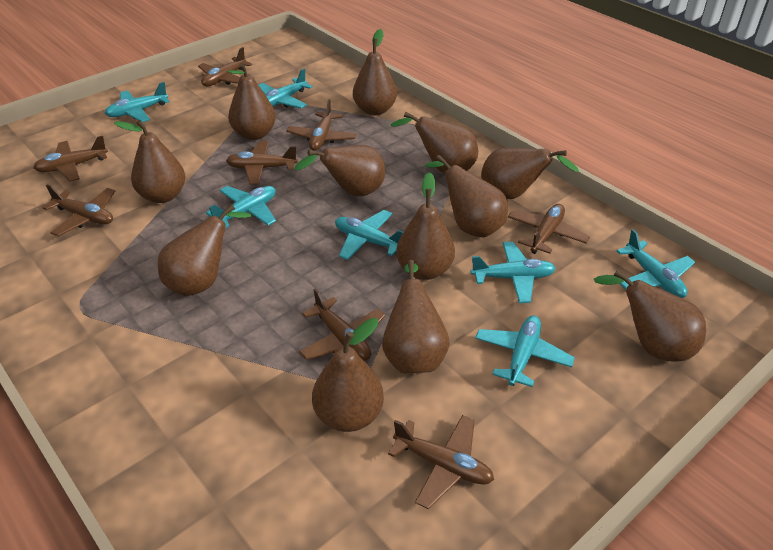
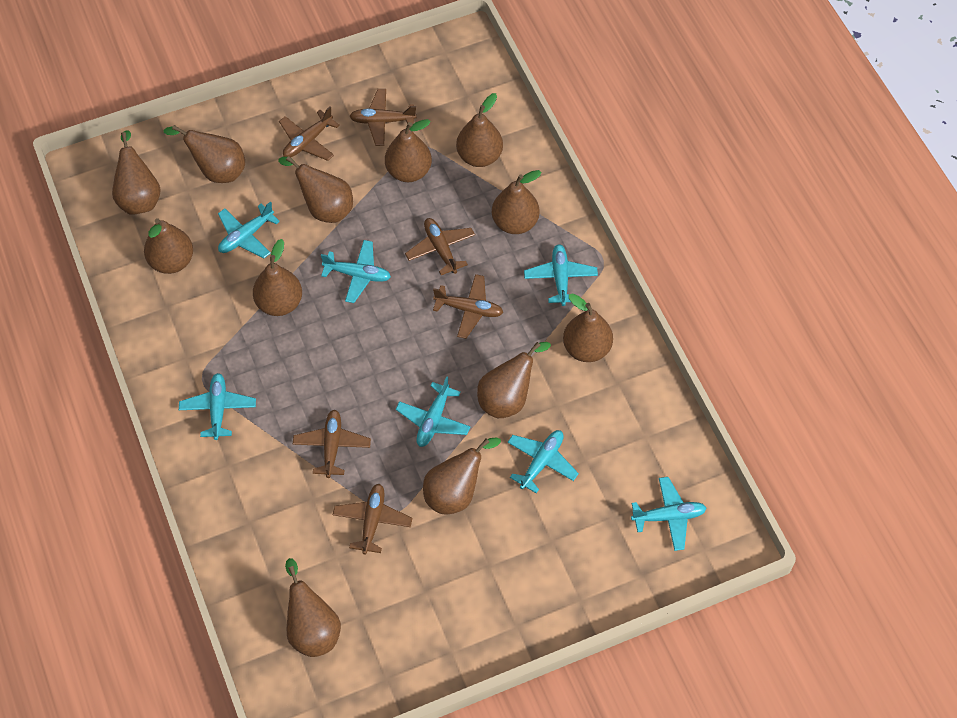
brown plane: 8 -> 6

